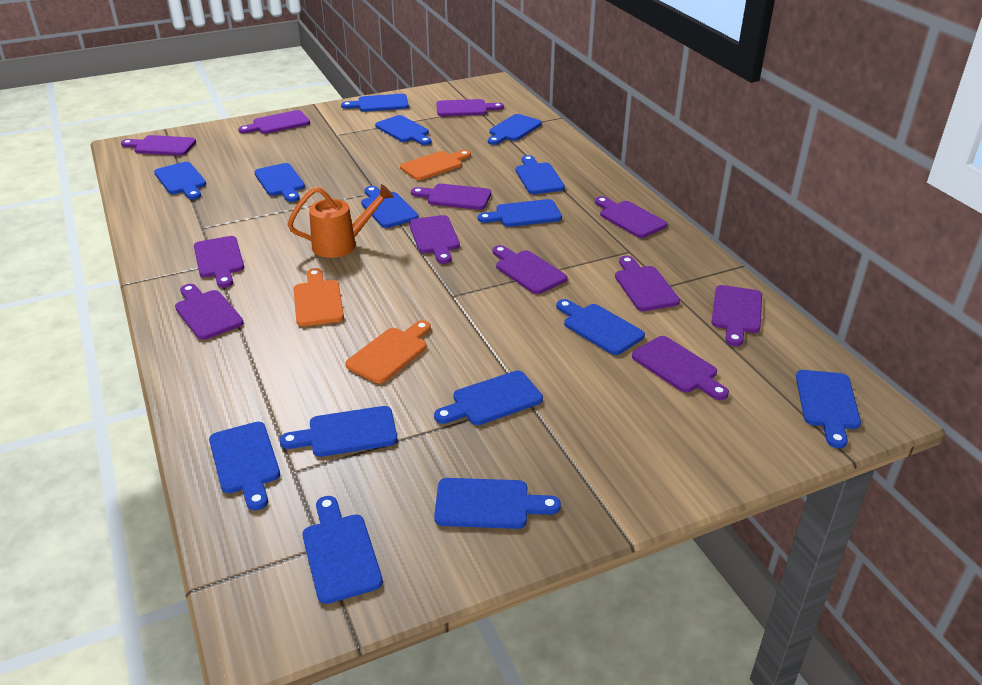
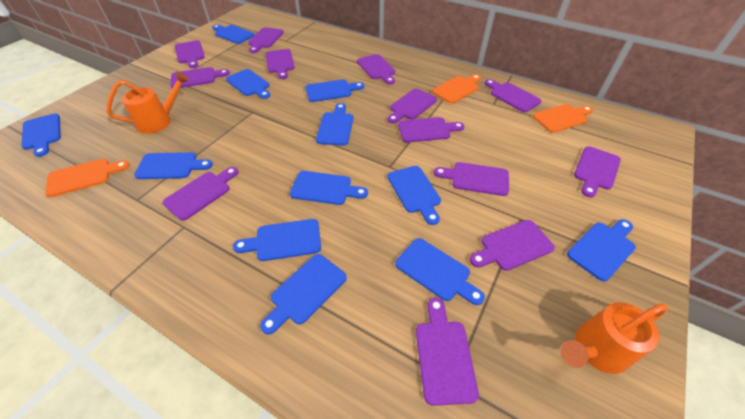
blue cutting board: 15 -> 12
orange watering can: 1 -> 2
purple cutting board: 12 -> 13

